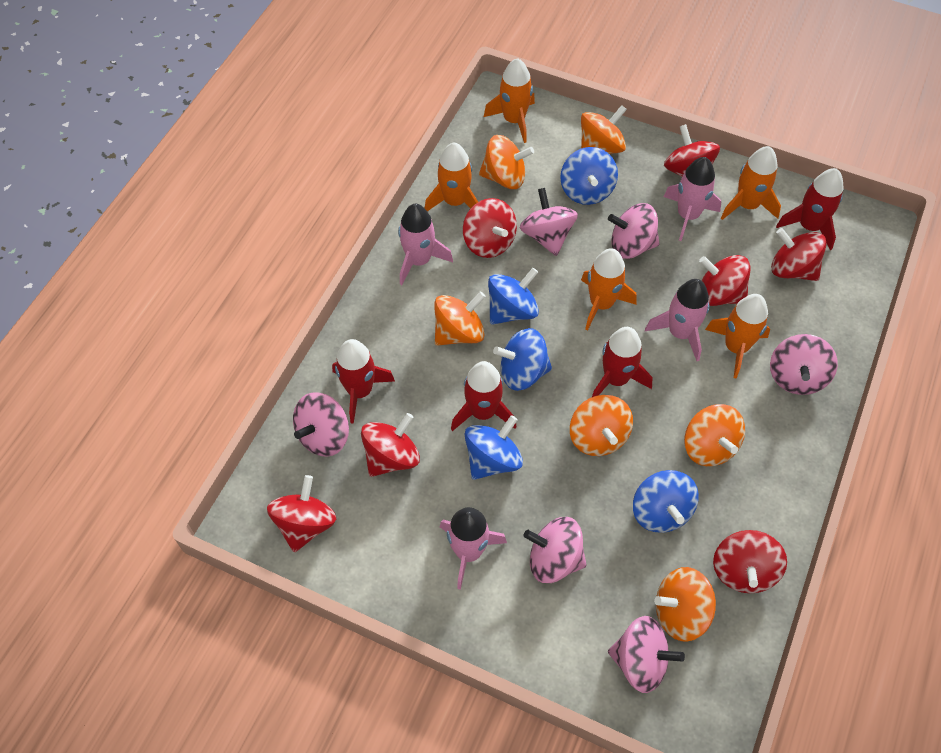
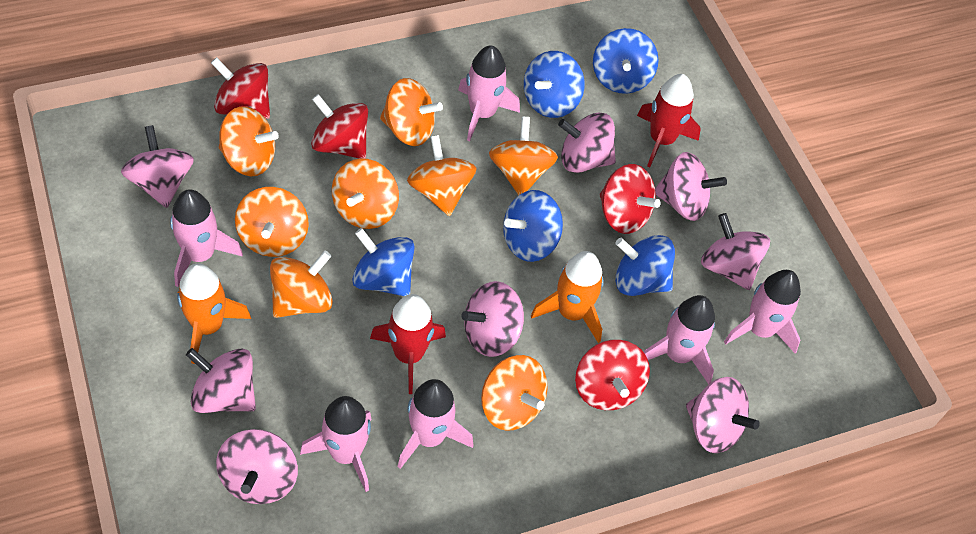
orange rocket: 5 -> 2
orange spinning top: 6 -> 8
pink rocket: 4 -> 6
pink spinning top: 6 -> 8
red rocket: 4 -> 2
red spinning top: 7 -> 4

